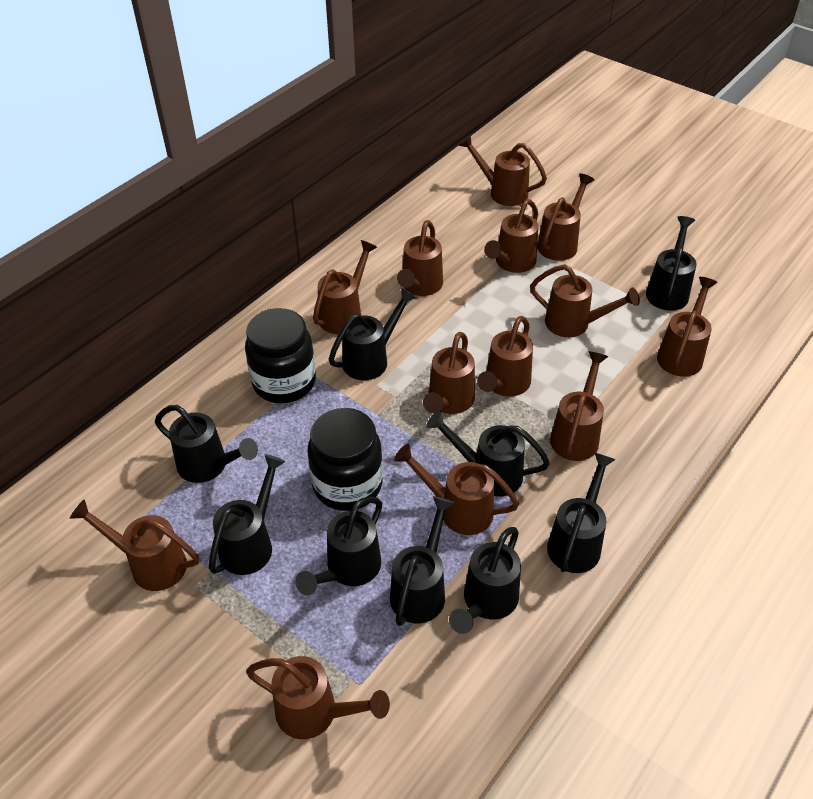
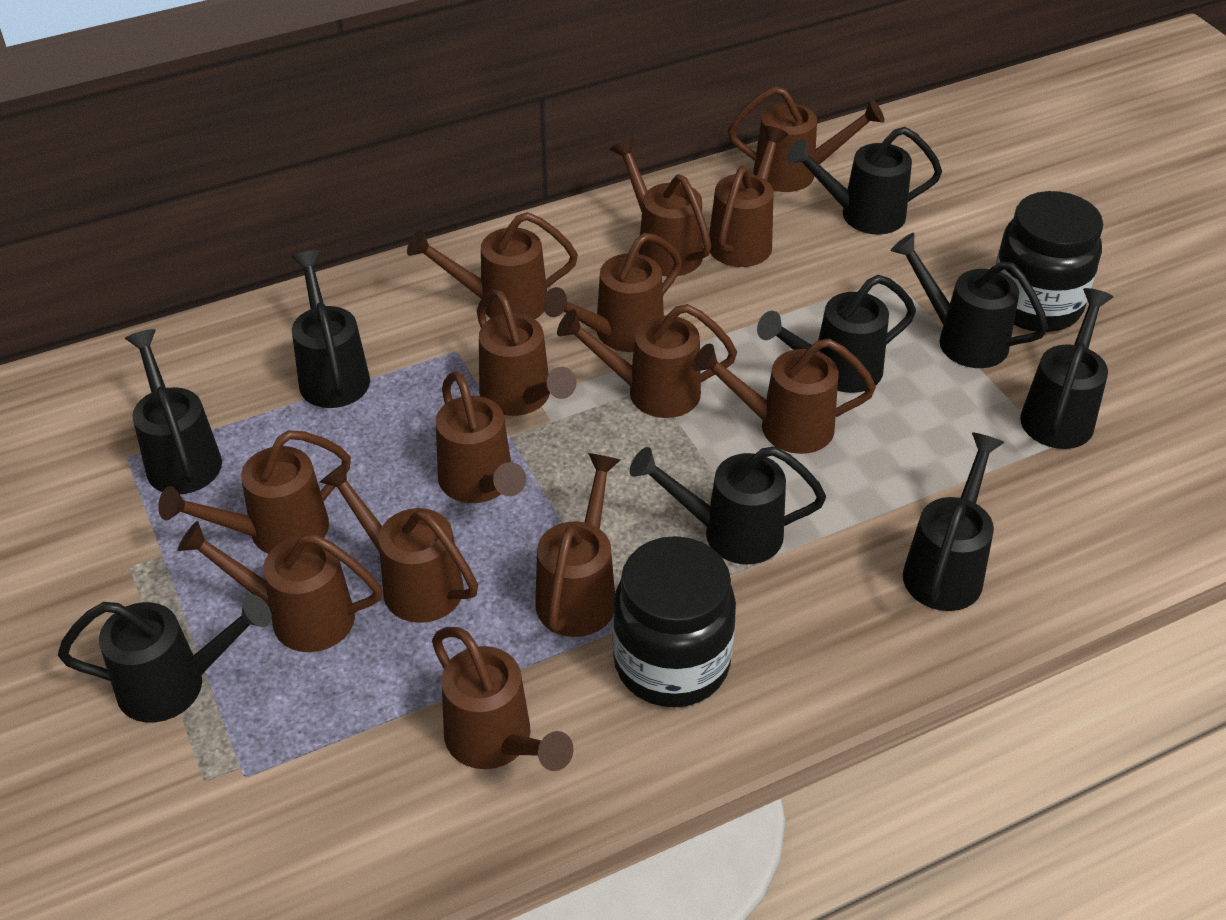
brown watering can: 13 -> 14

